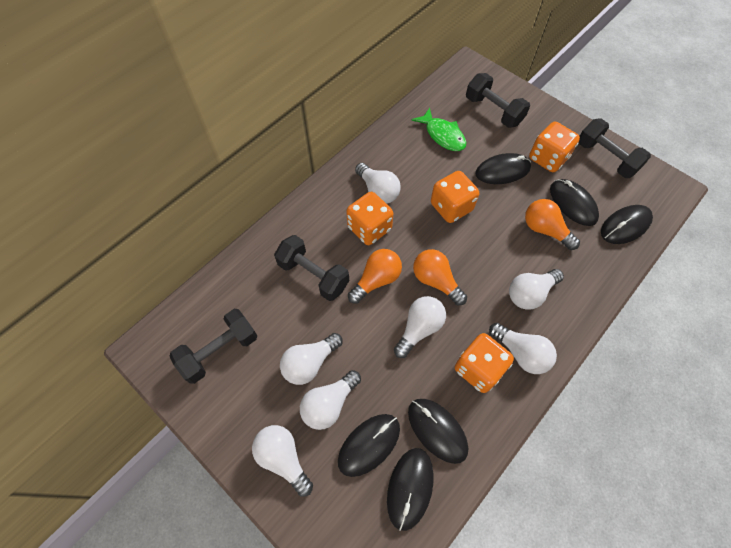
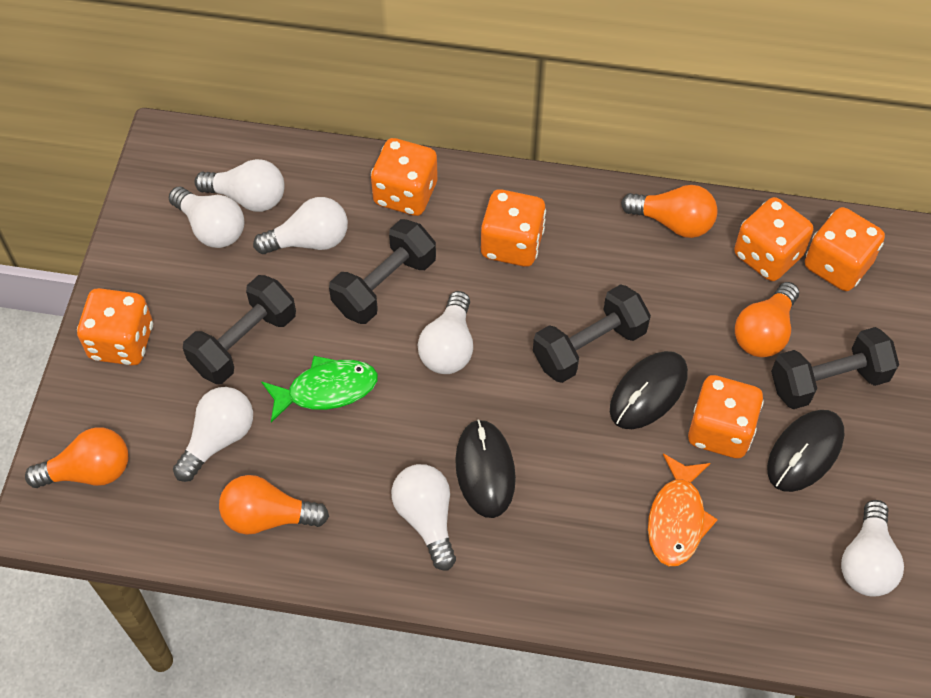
black mouse: 6 -> 3
orange dice: 4 -> 6
orange fish: 0 -> 1
orange light bulb: 3 -> 4

